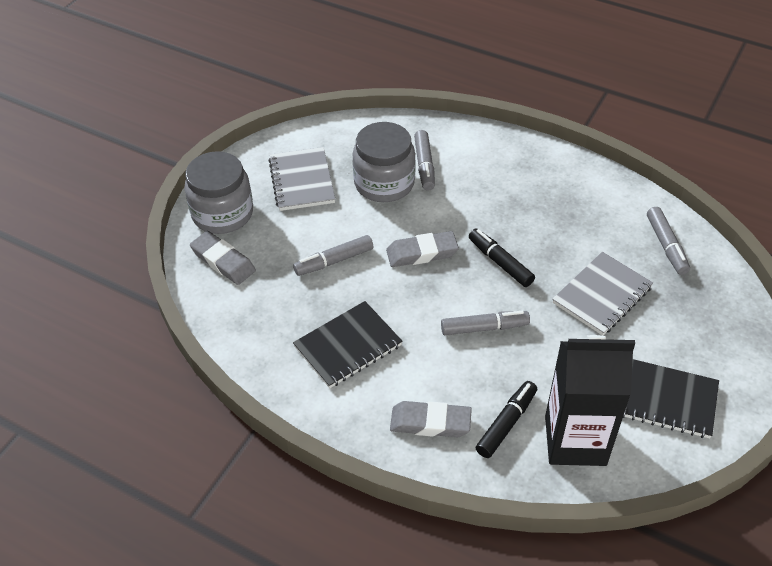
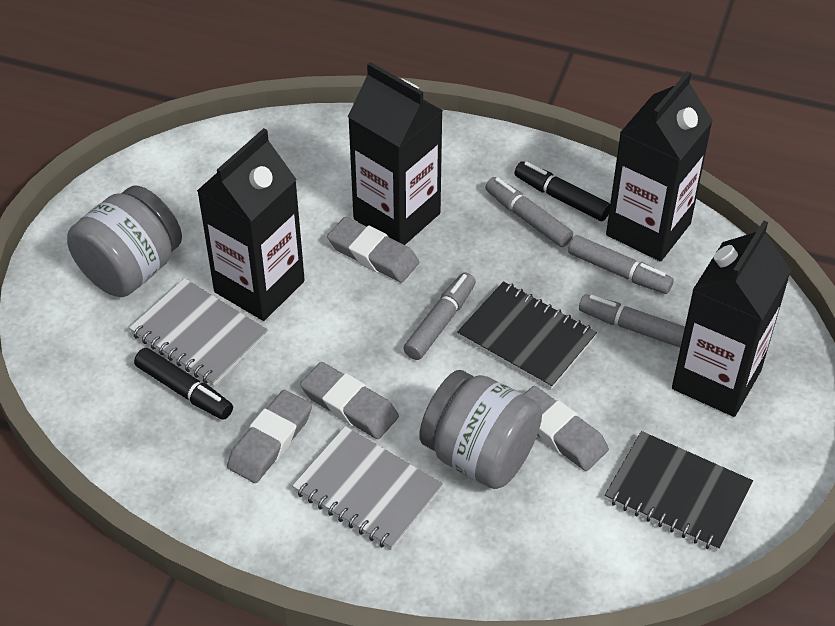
black carton: 1 -> 4
grey eraser: 3 -> 4

